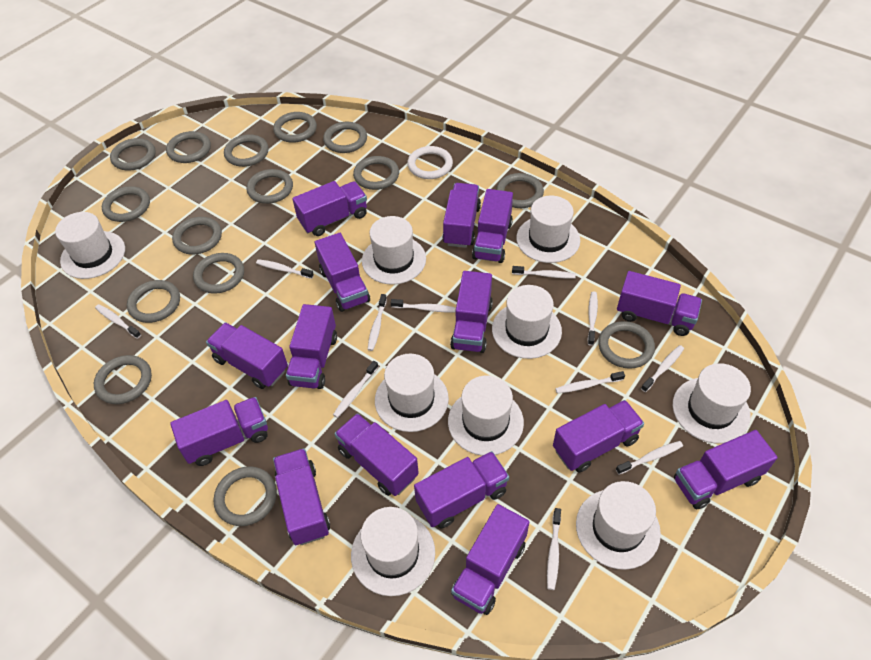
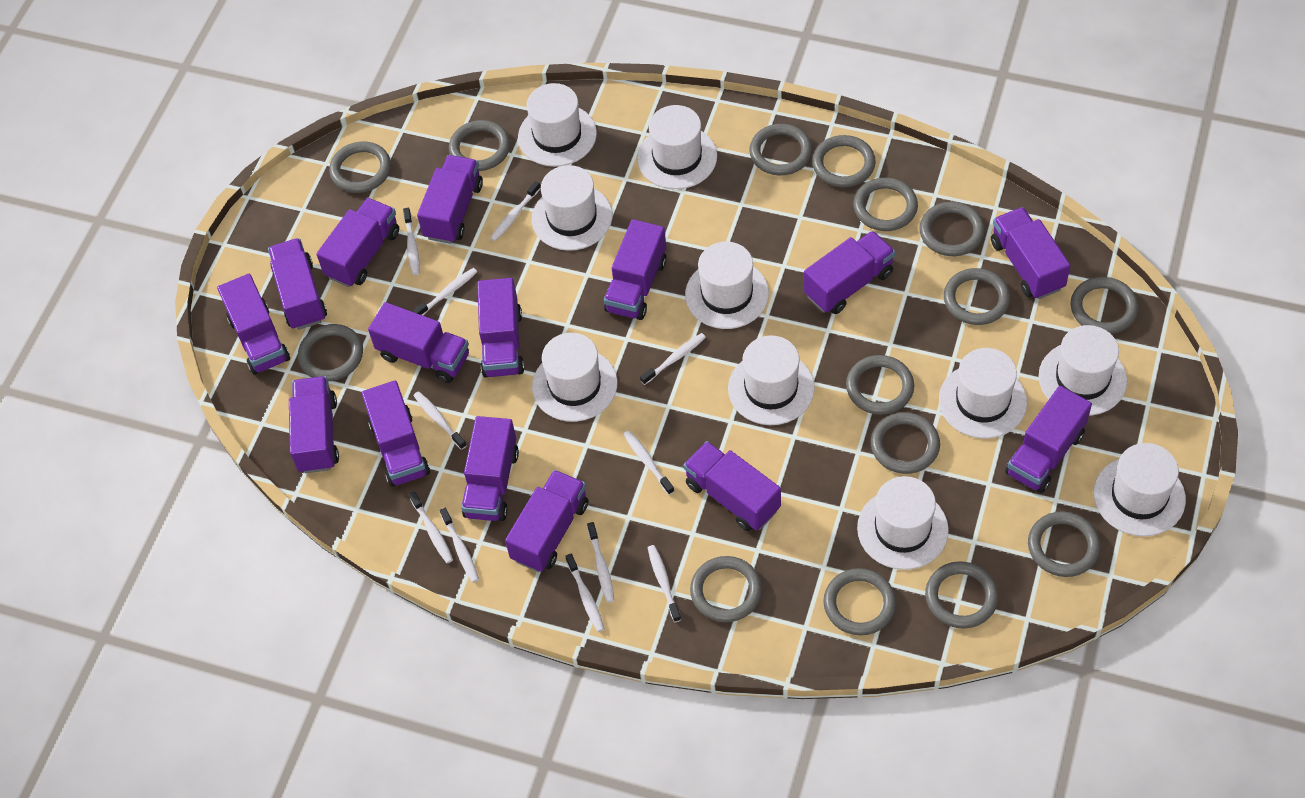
white hat: 9 -> 10
white ring: 1 -> 0

